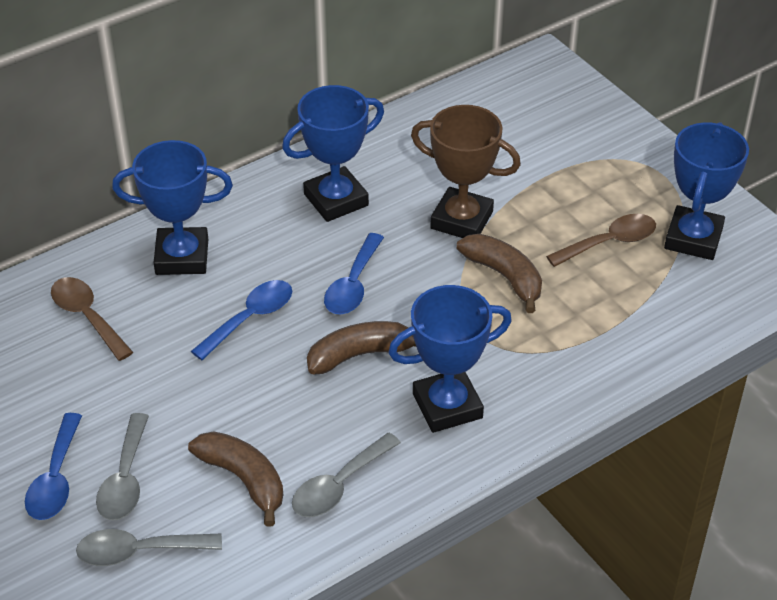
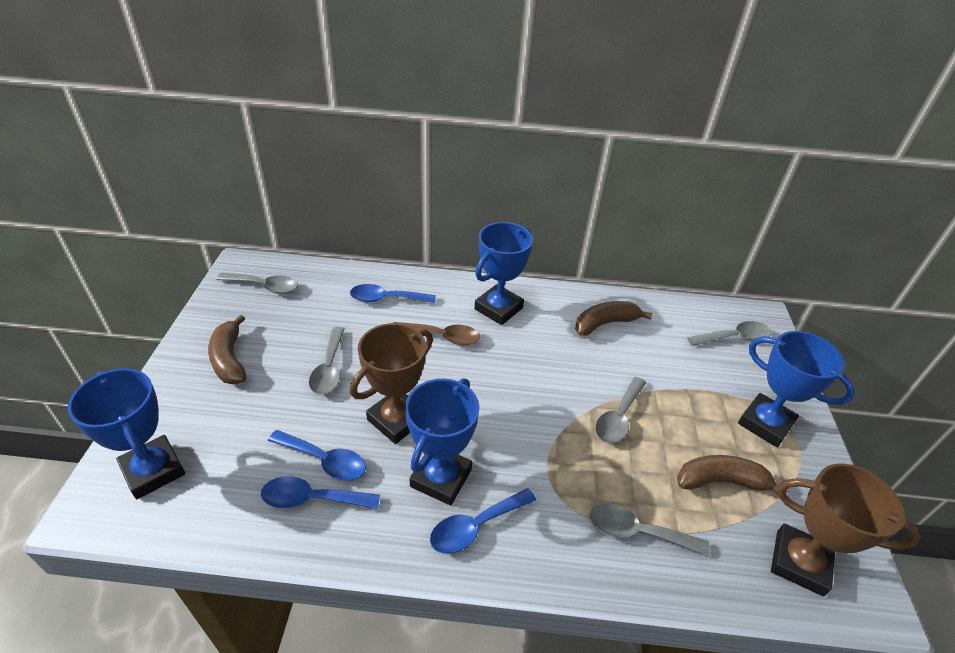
blue spoon: 3 -> 4
brown spoon: 2 -> 1
brown trophy: 1 -> 2
grey spoon: 3 -> 5

